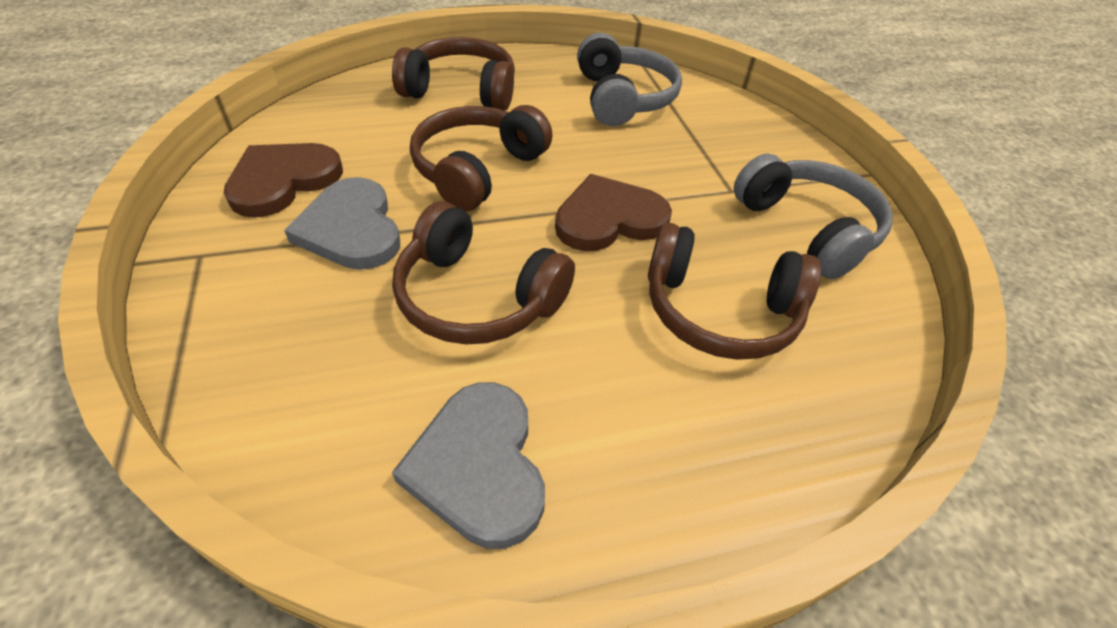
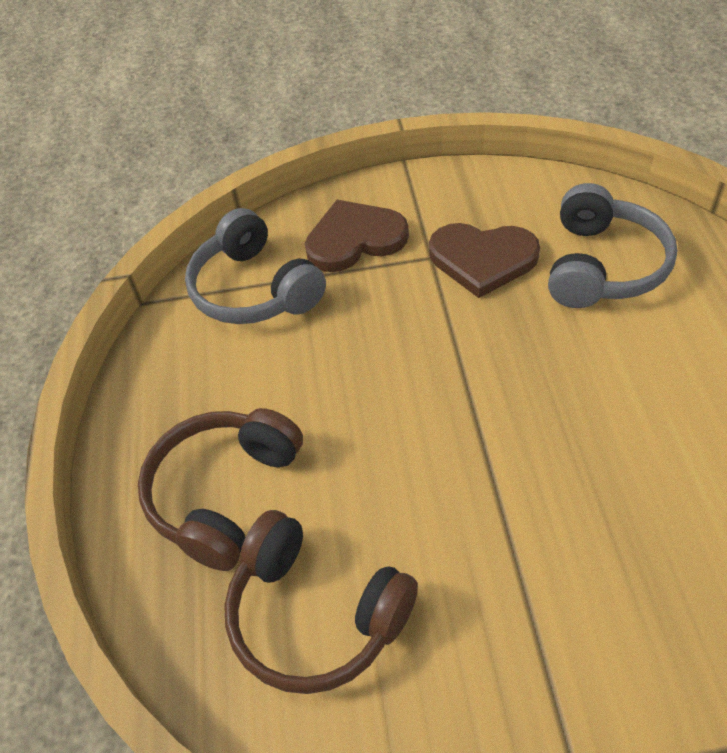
brown headphones: 4 -> 2
grey heart: 2 -> 0

